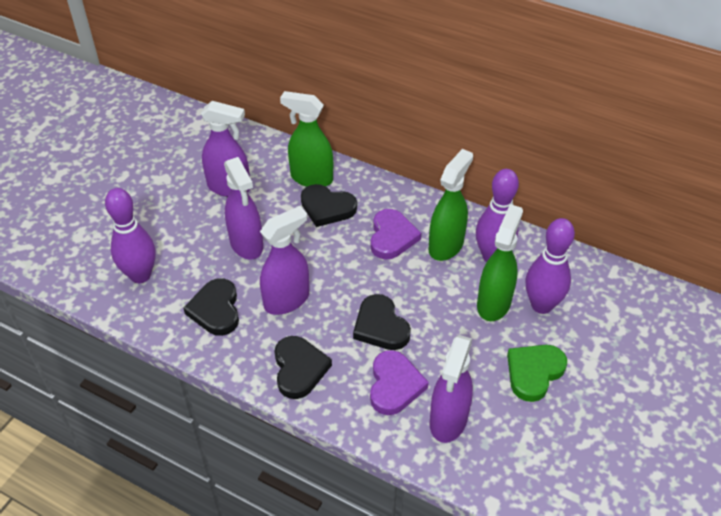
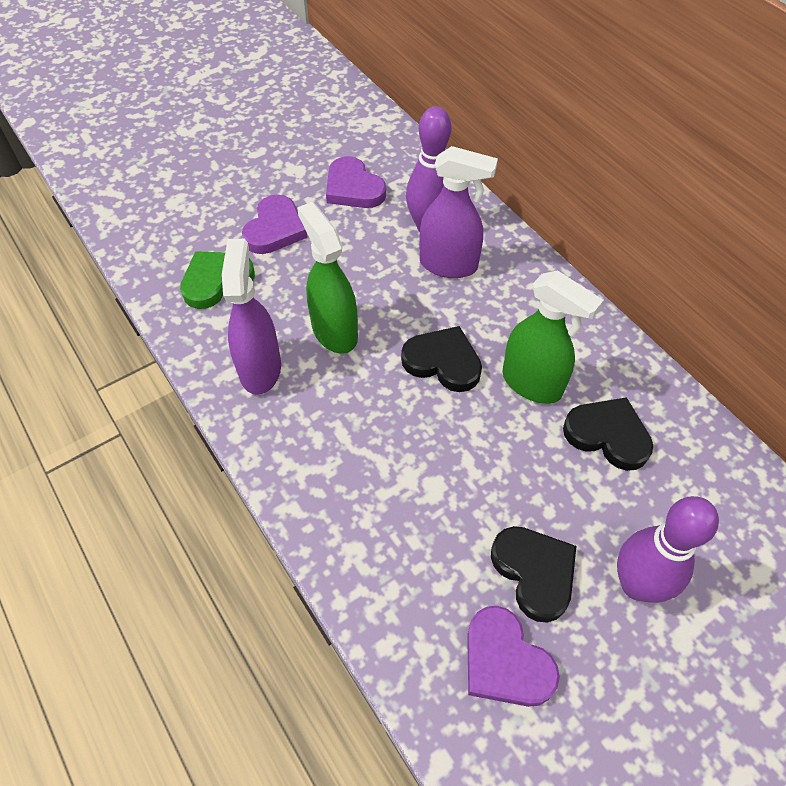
black heart: 4 -> 3
green spray bottle: 3 -> 2
purple bowling pin: 3 -> 2
purple heart: 2 -> 3
purple spray bottle: 4 -> 2

